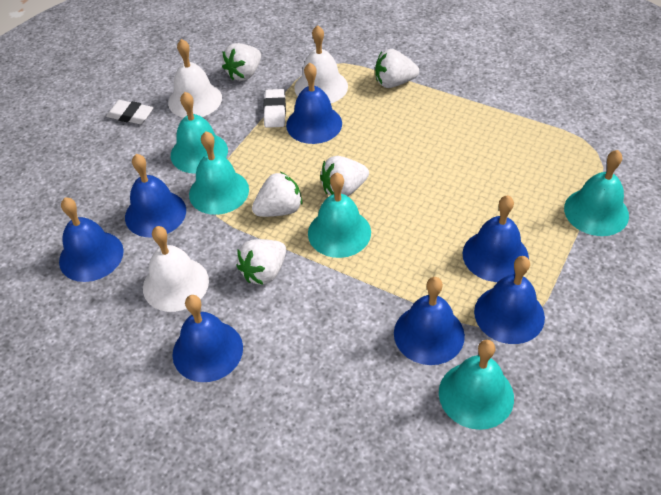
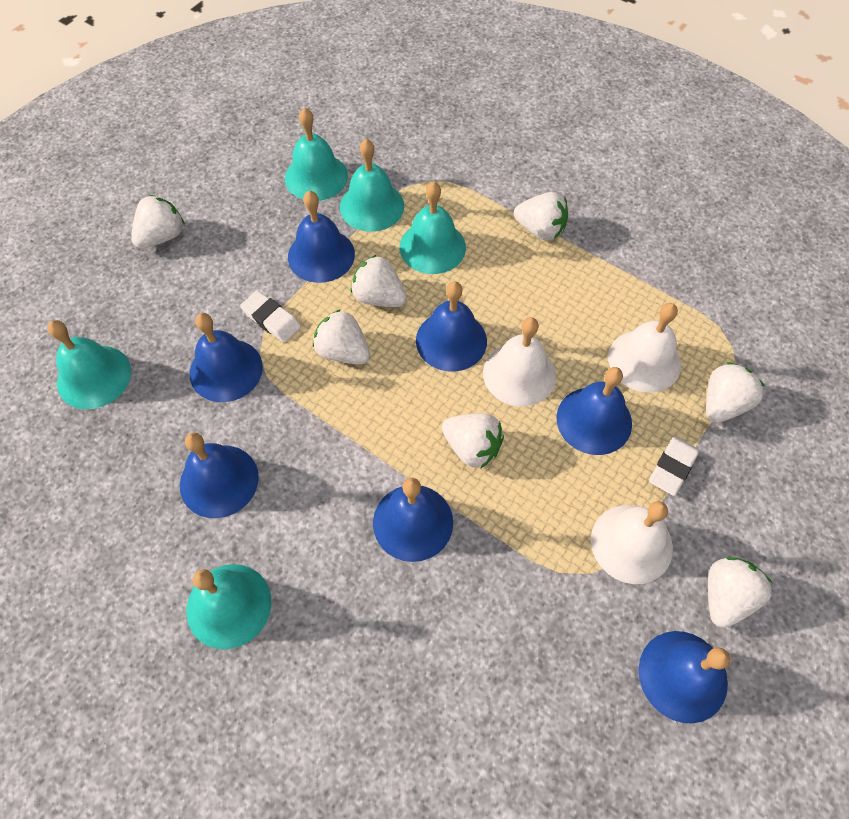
white strawberry: 5 -> 7

